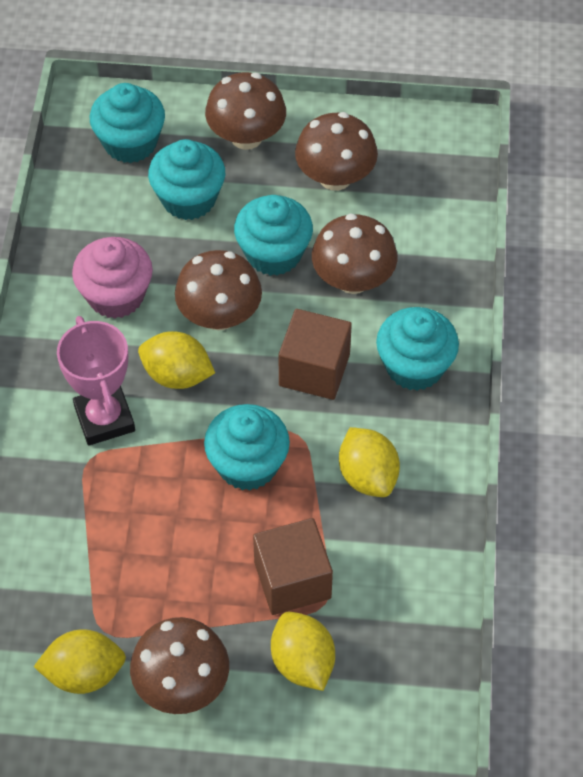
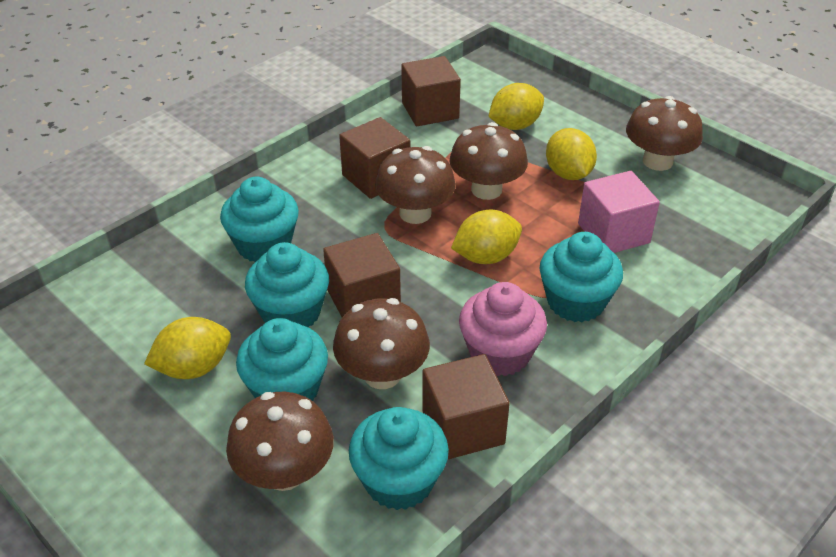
brown cube: 2 -> 4
pink cube: 0 -> 1
pink trophy: 1 -> 0

